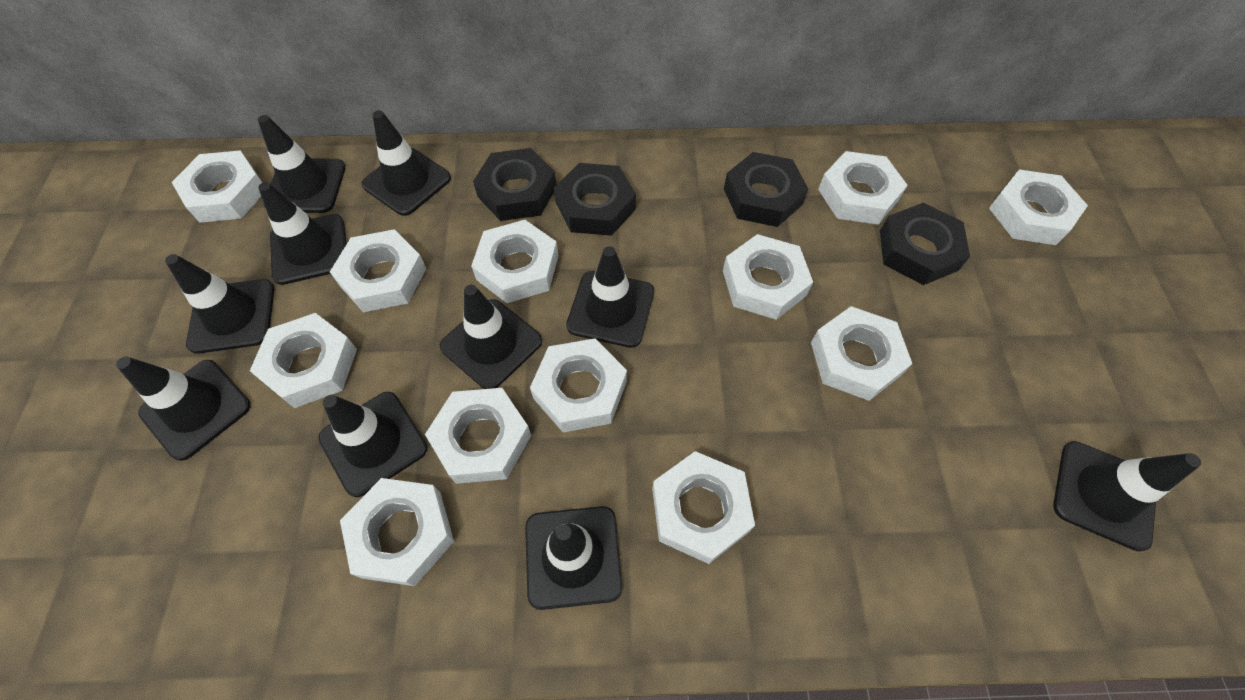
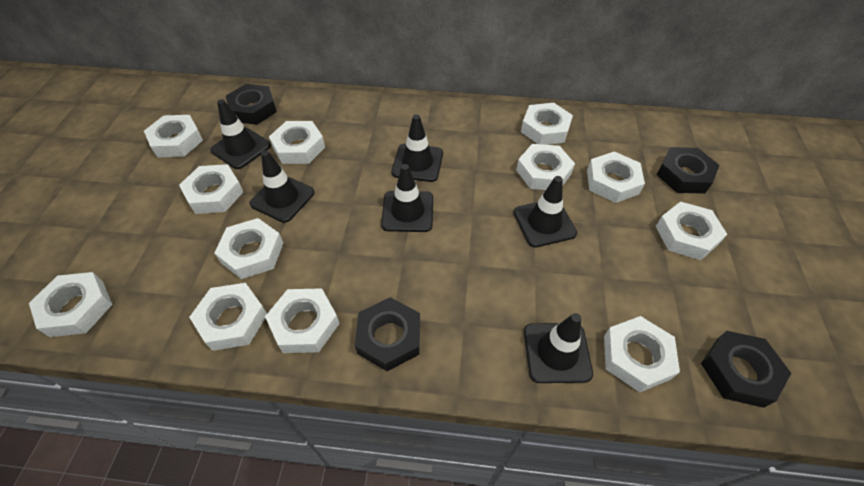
black traffic cone: 10 -> 6

